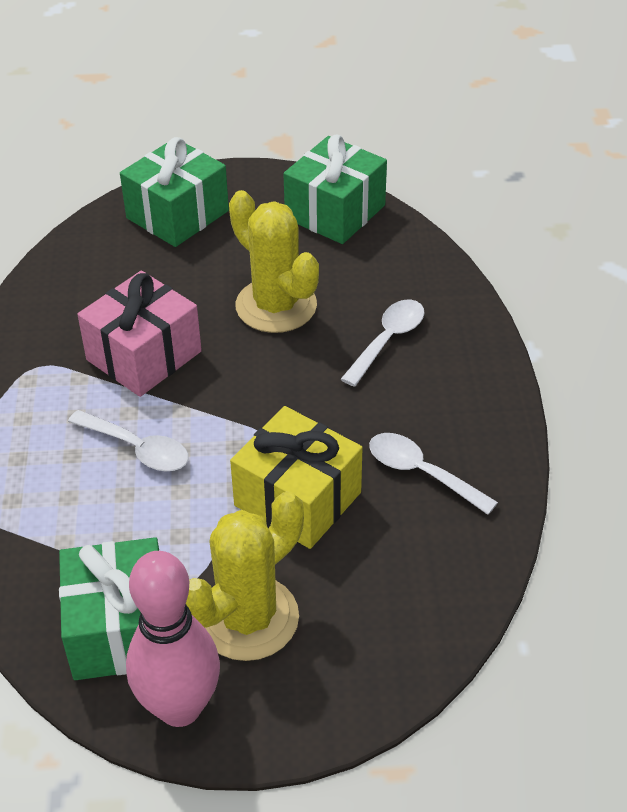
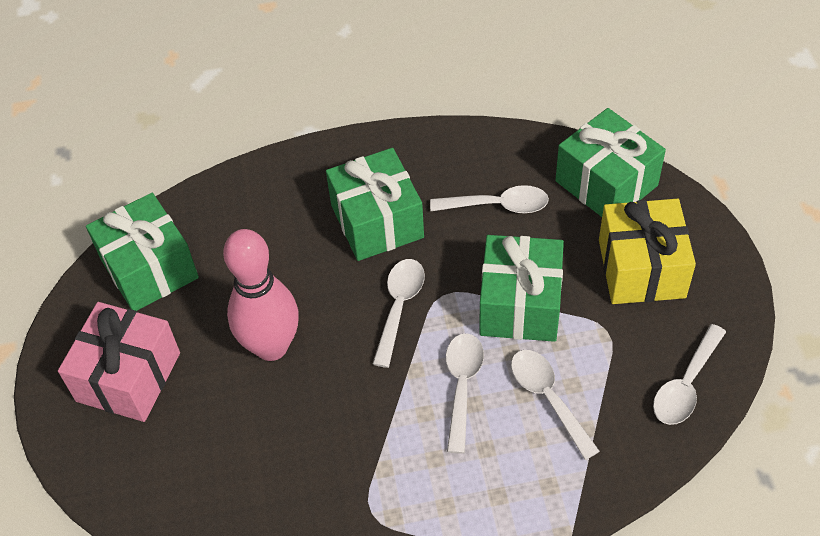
green gift: 3 -> 4
white spoon: 3 -> 5
yellow cactus: 2 -> 0

